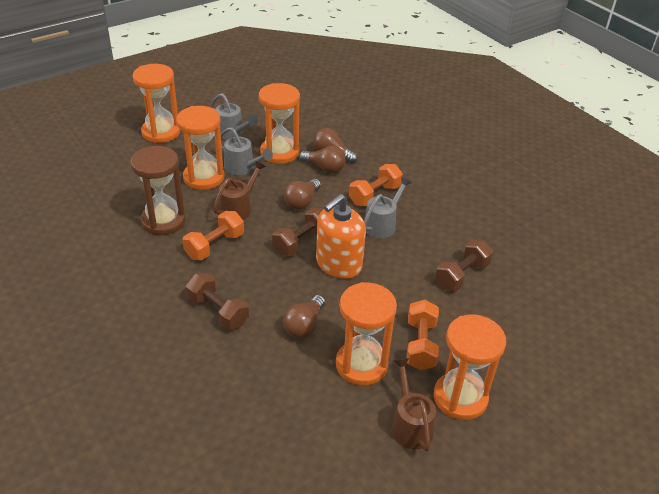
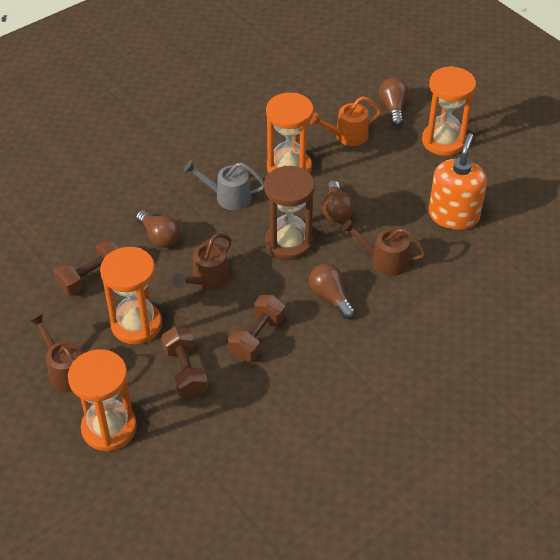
brown watering can: 2 -> 3
grey watering can: 3 -> 1
orange dumbbell: 3 -> 0
orange hourglass: 5 -> 4
orange watering can: 0 -> 1

